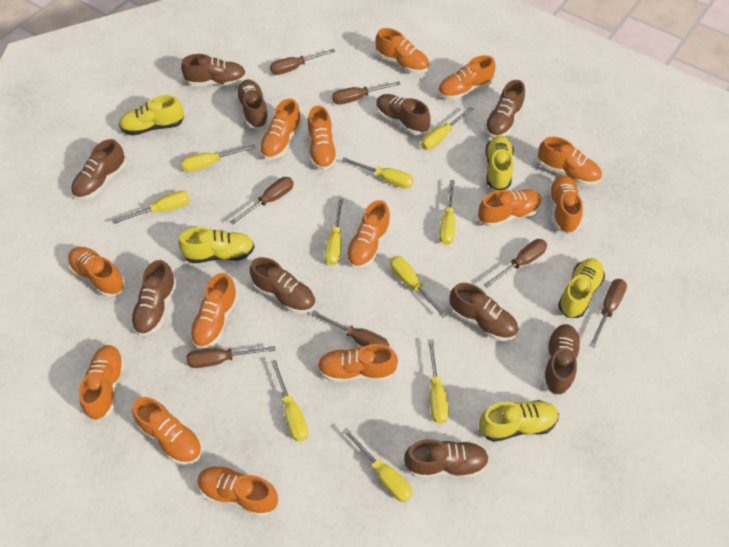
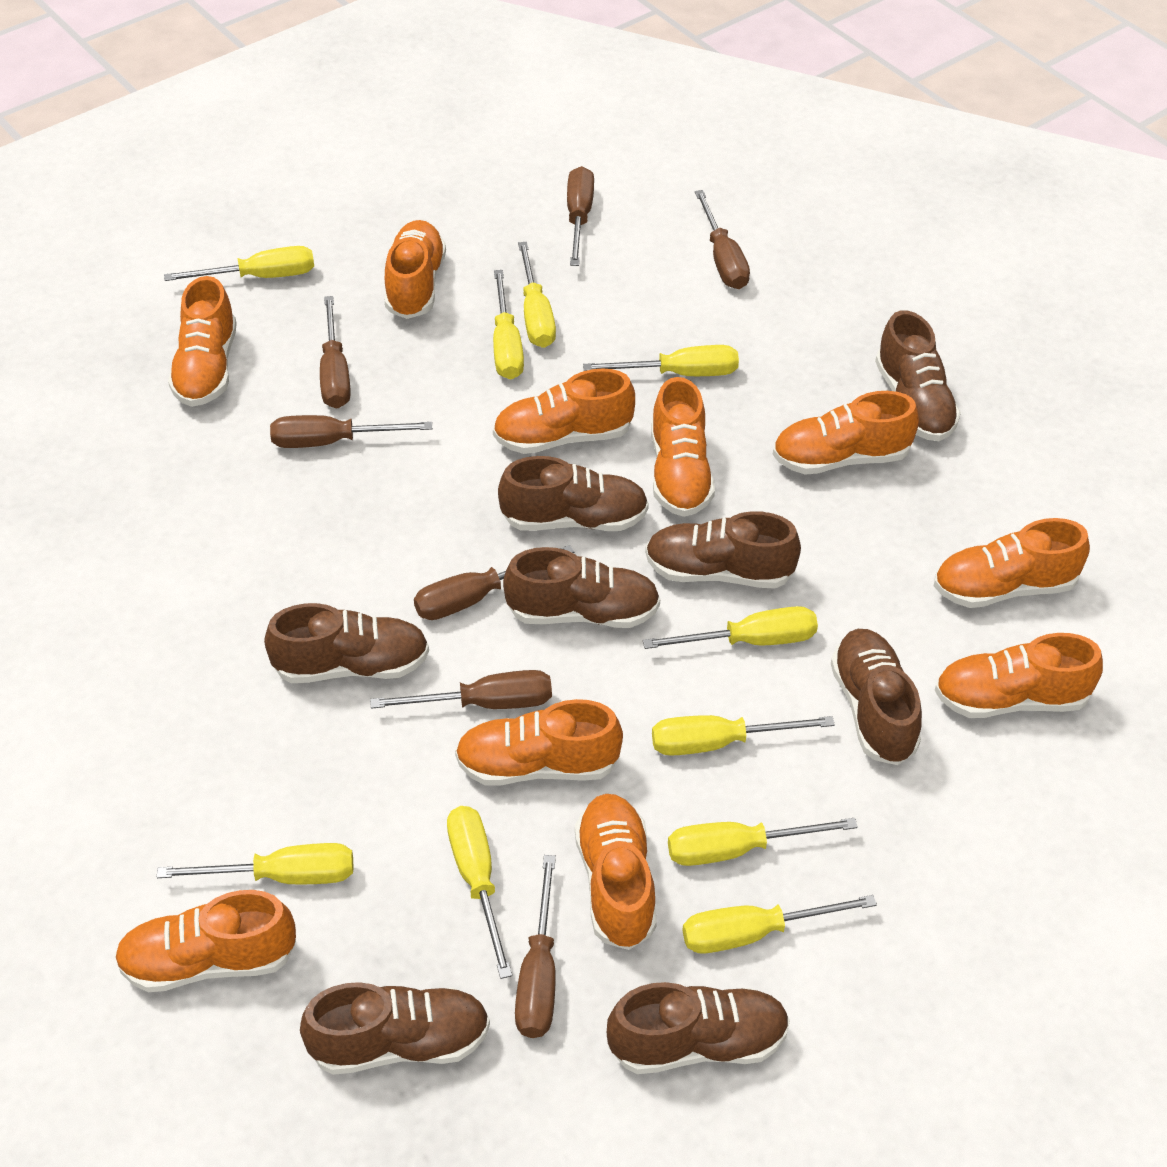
brown shoe: 10 -> 8
orange shoe: 14 -> 10
yellow shoe: 5 -> 0

